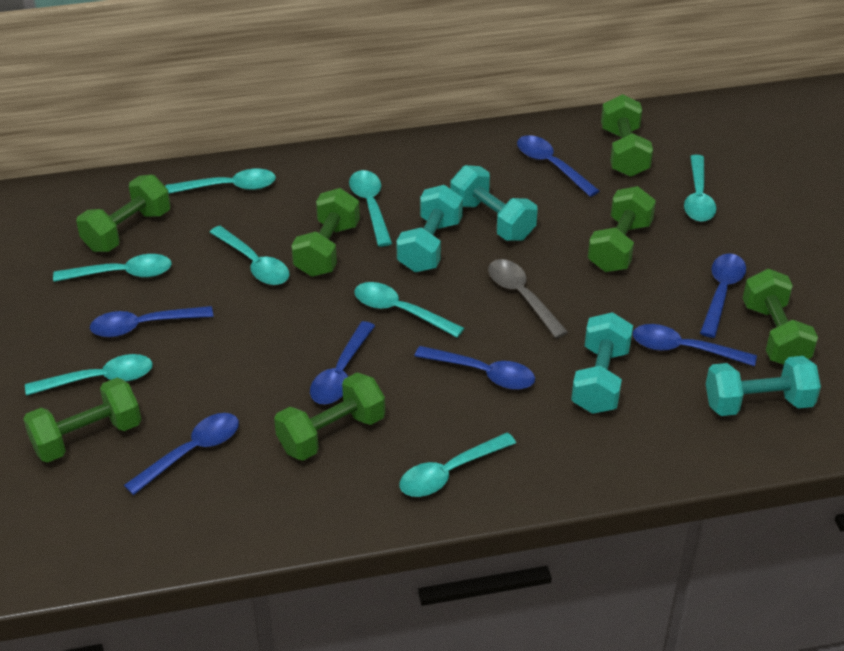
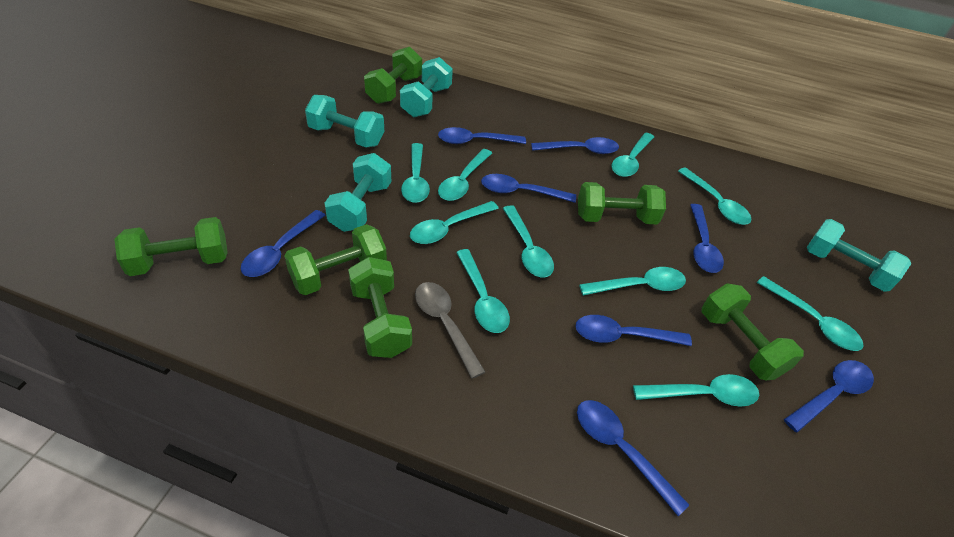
blue spoon: 7 -> 8
green dumbbell: 7 -> 6
turquoise spoon: 8 -> 10

